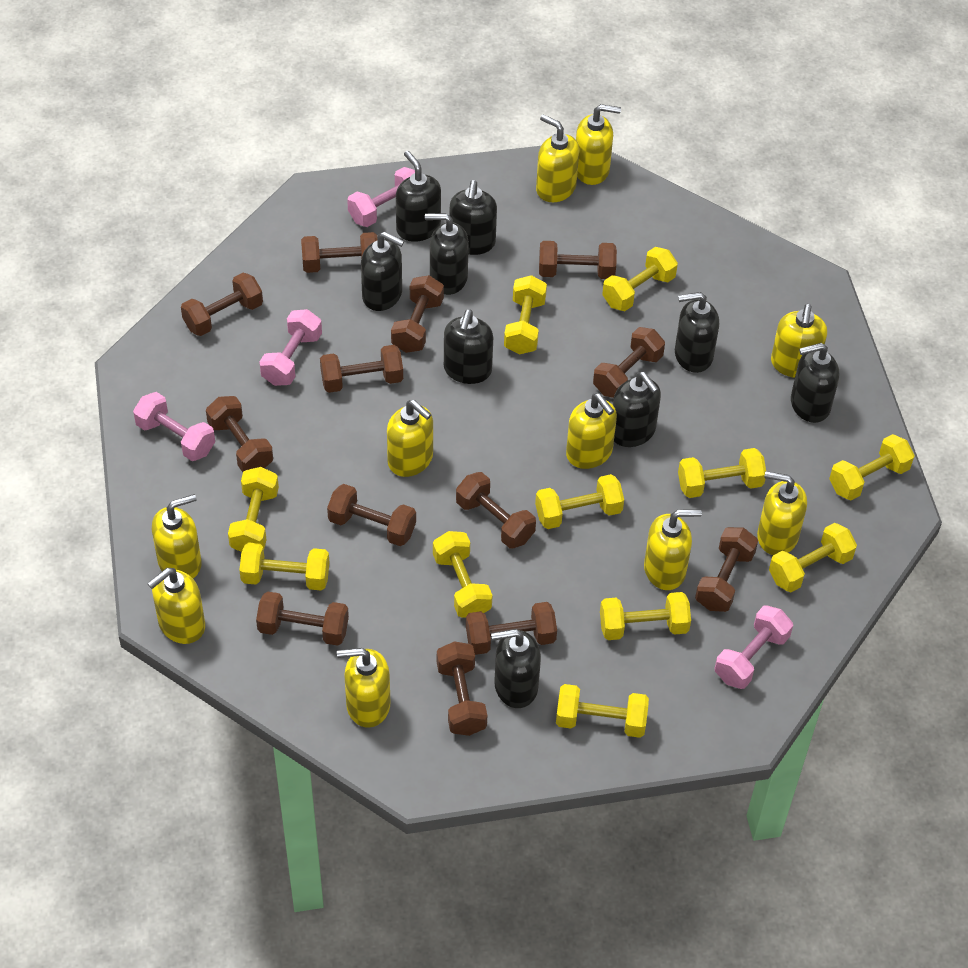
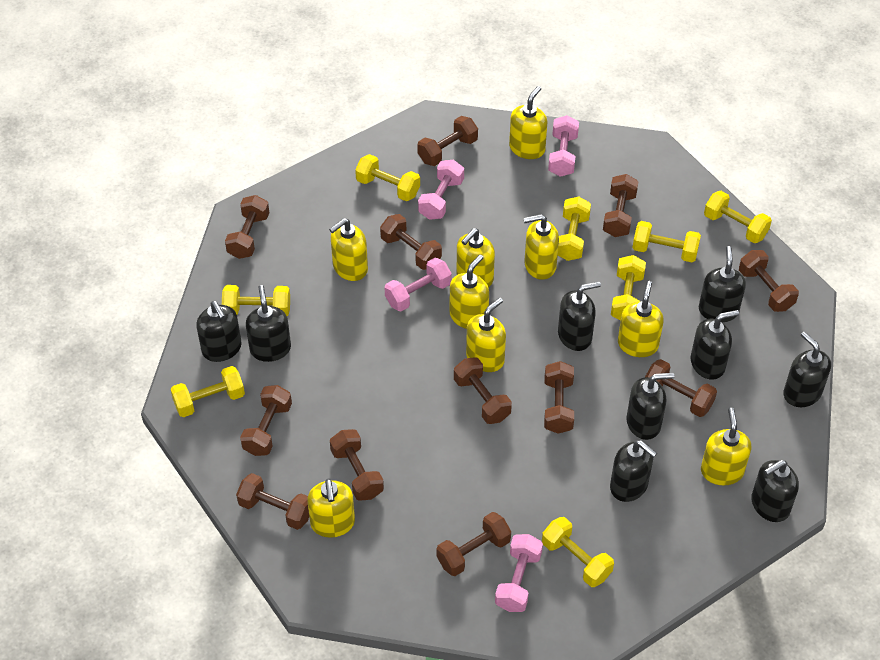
brown dumbbell: 13 -> 12
yellow dumbbell: 11 -> 8
yellow soap dispenser: 10 -> 9

